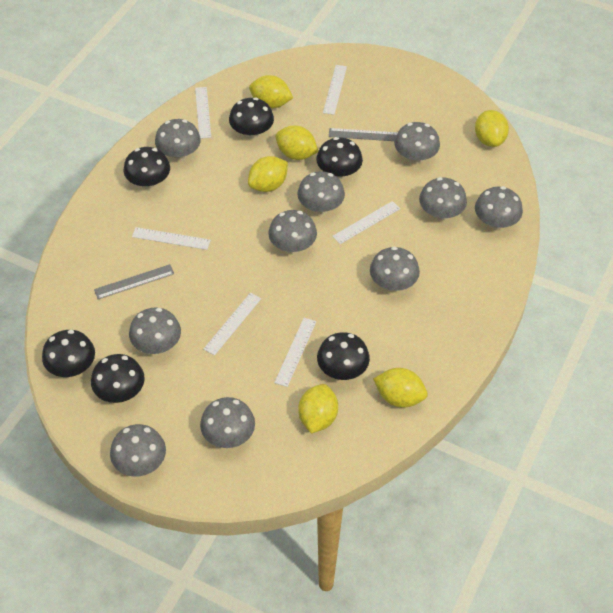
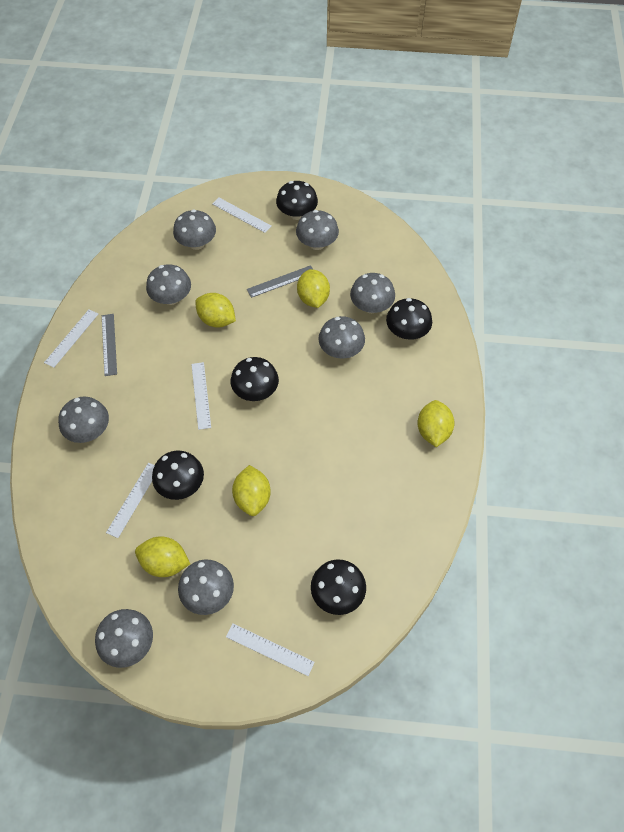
black mushroom: 6 -> 5
grey mushroom: 10 -> 8
white ruler: 6 -> 5
yellow lemon: 6 -> 5

